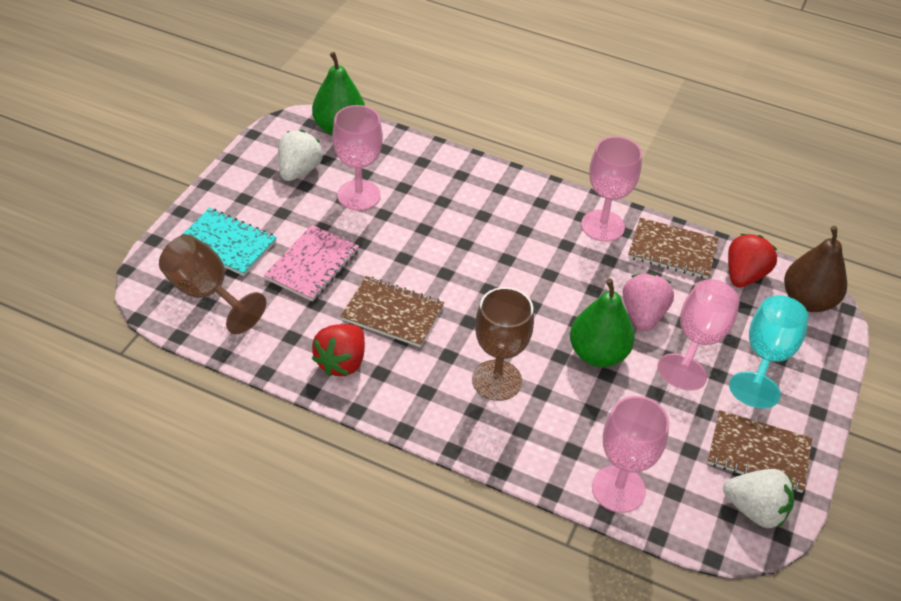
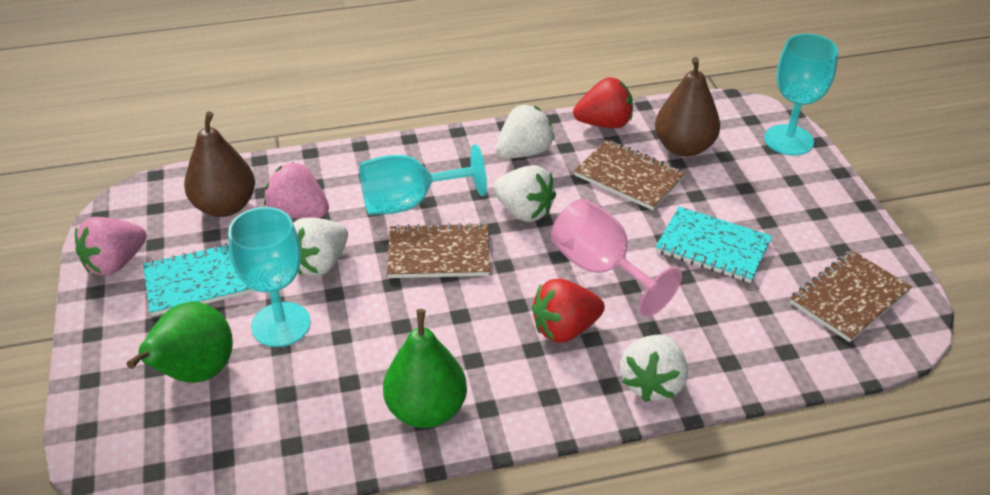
brown goblet: 2 -> 0
brown pear: 1 -> 2
pink goblet: 4 -> 1
pink notebook: 1 -> 0
pink strawberry: 1 -> 2
turquoise goblet: 1 -> 3
turquoise notebook: 1 -> 2
white strawberry: 2 -> 4

